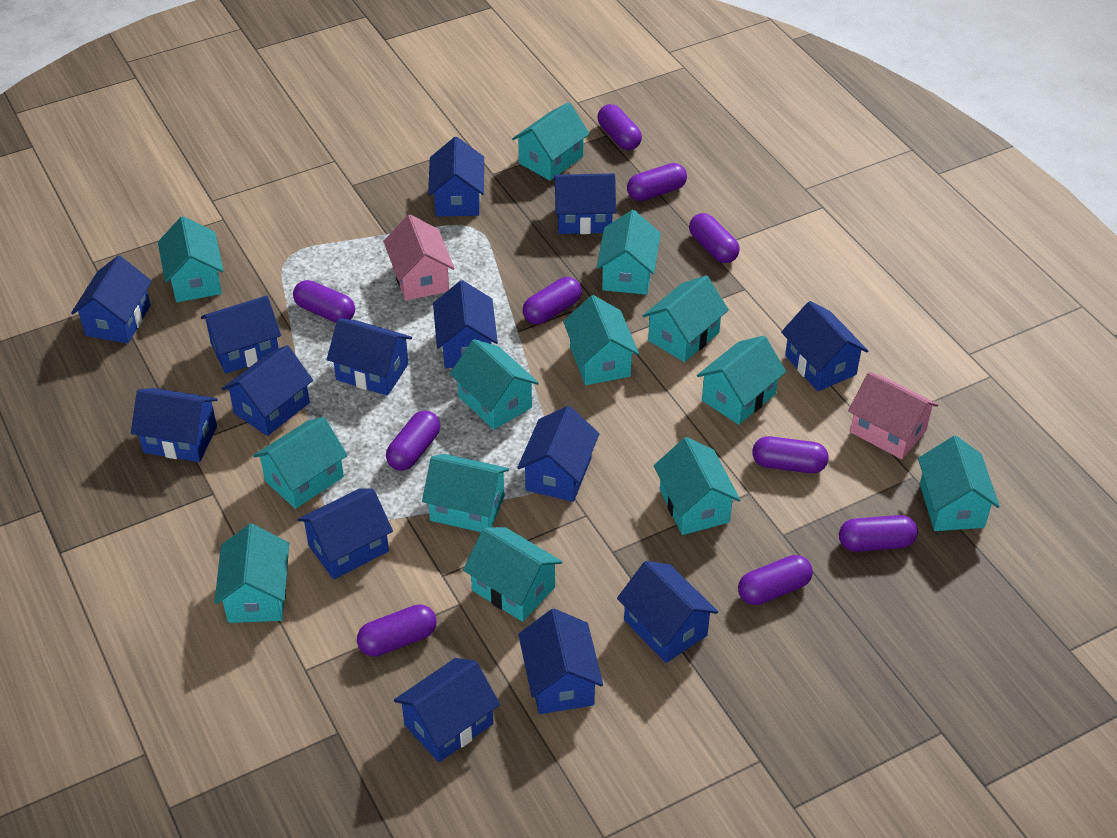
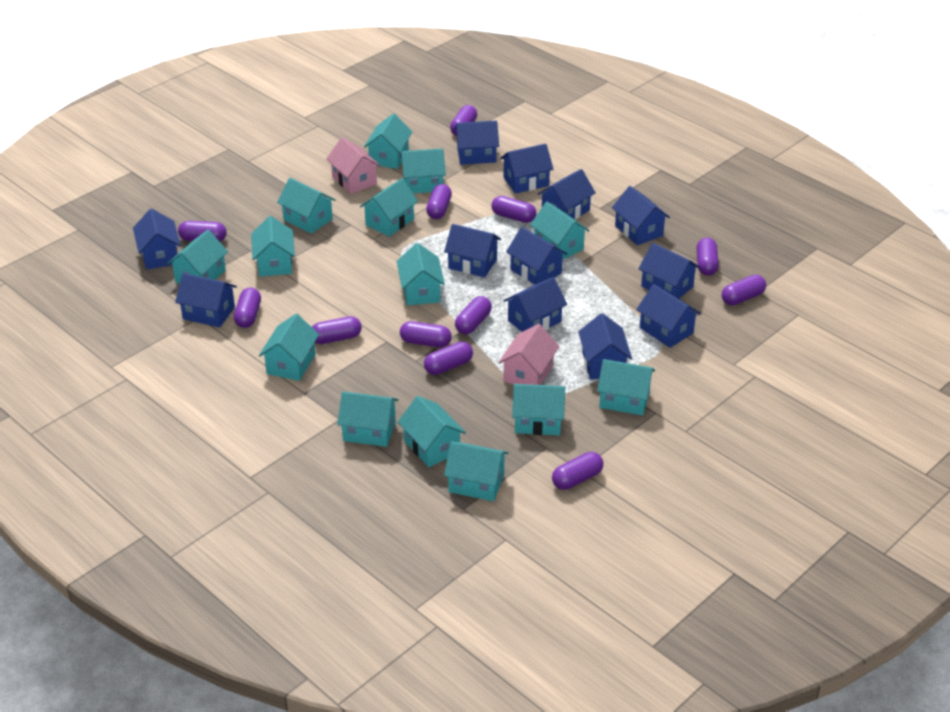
blue house: 14 -> 12
purple capsule: 10 -> 12
turquoise house: 13 -> 14

